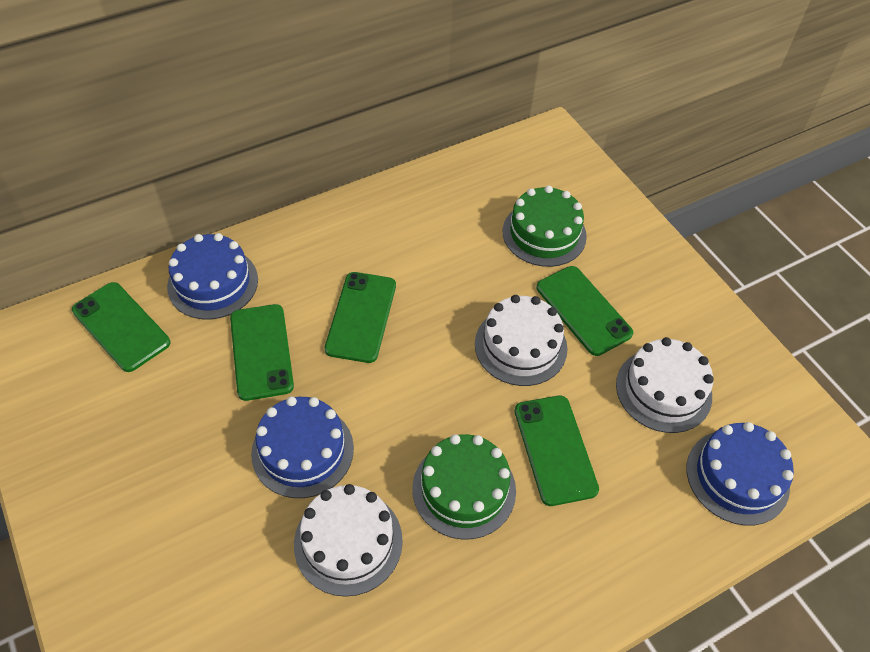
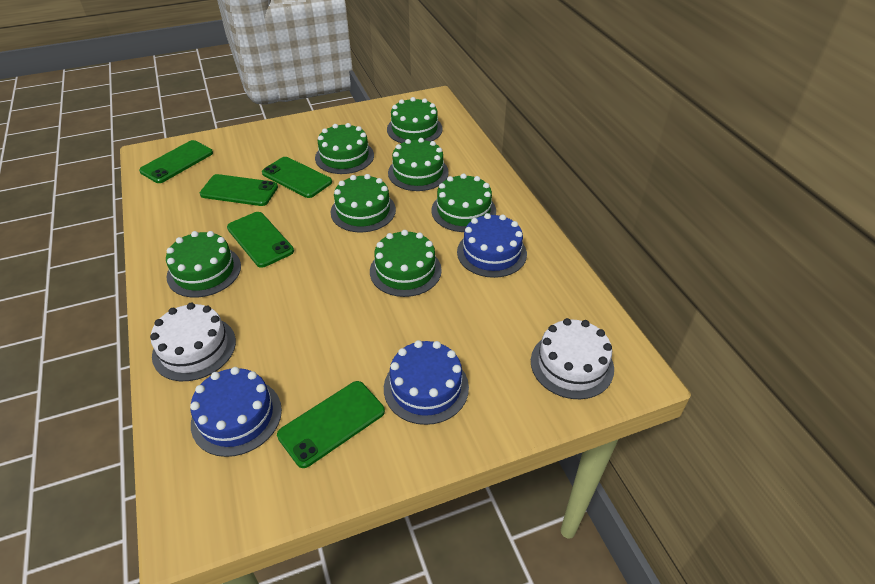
green cake: 2 -> 7
white cake: 3 -> 2

